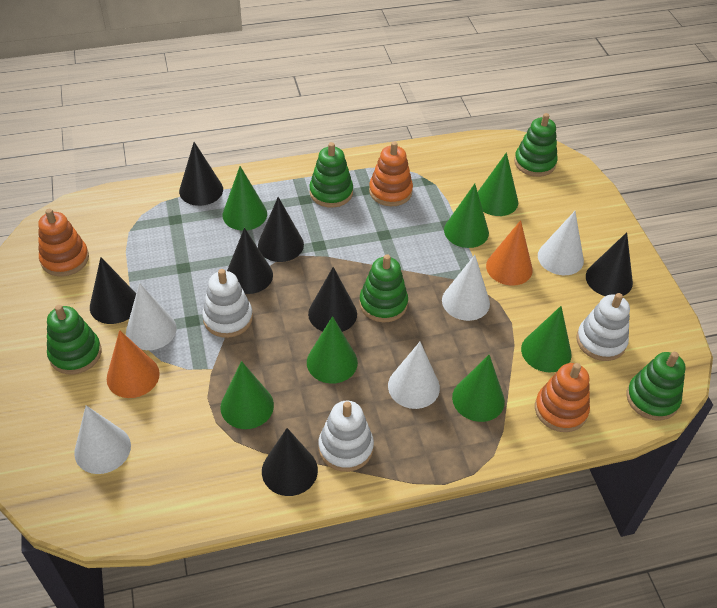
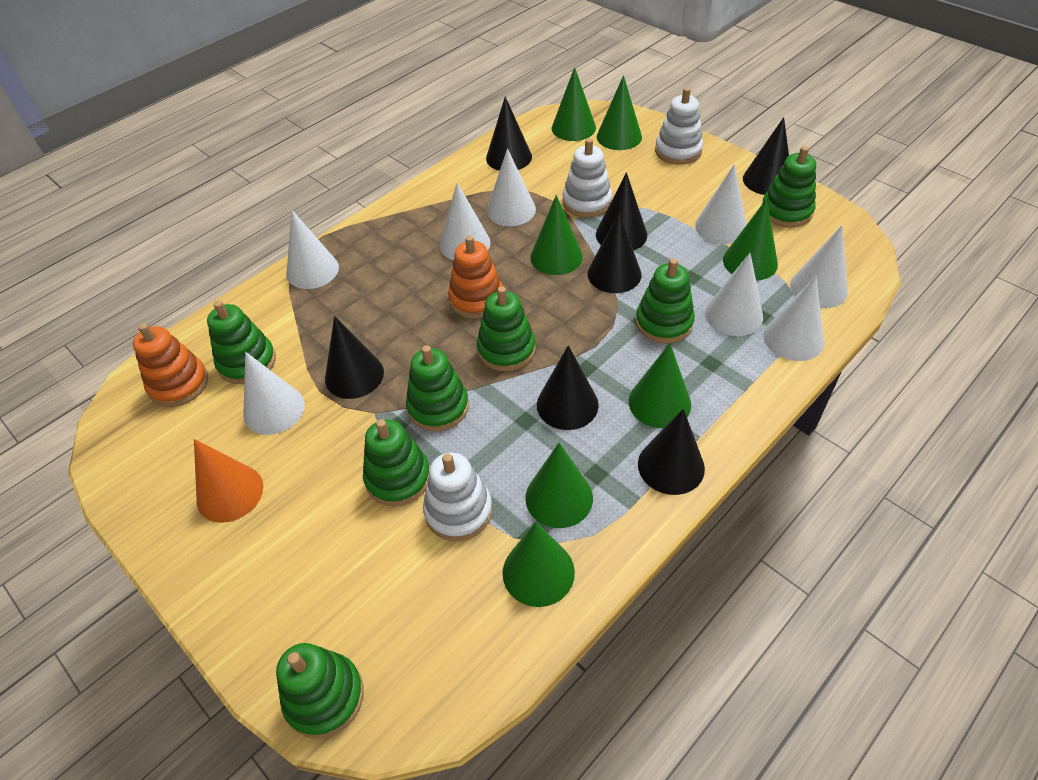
green stacking toy: 5 -> 7
orange cone: 2 -> 1
orange stacking toy: 3 -> 2
white cone: 5 -> 8

